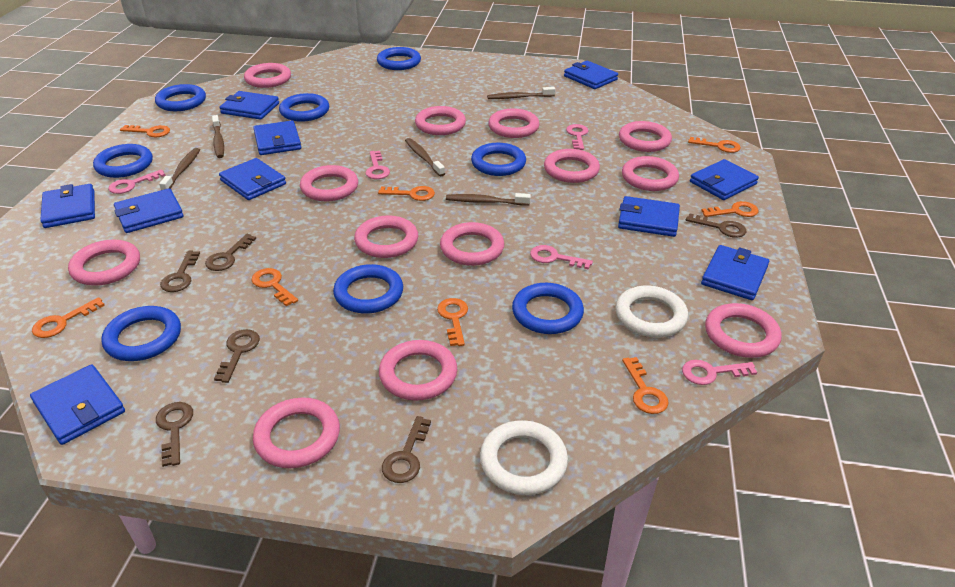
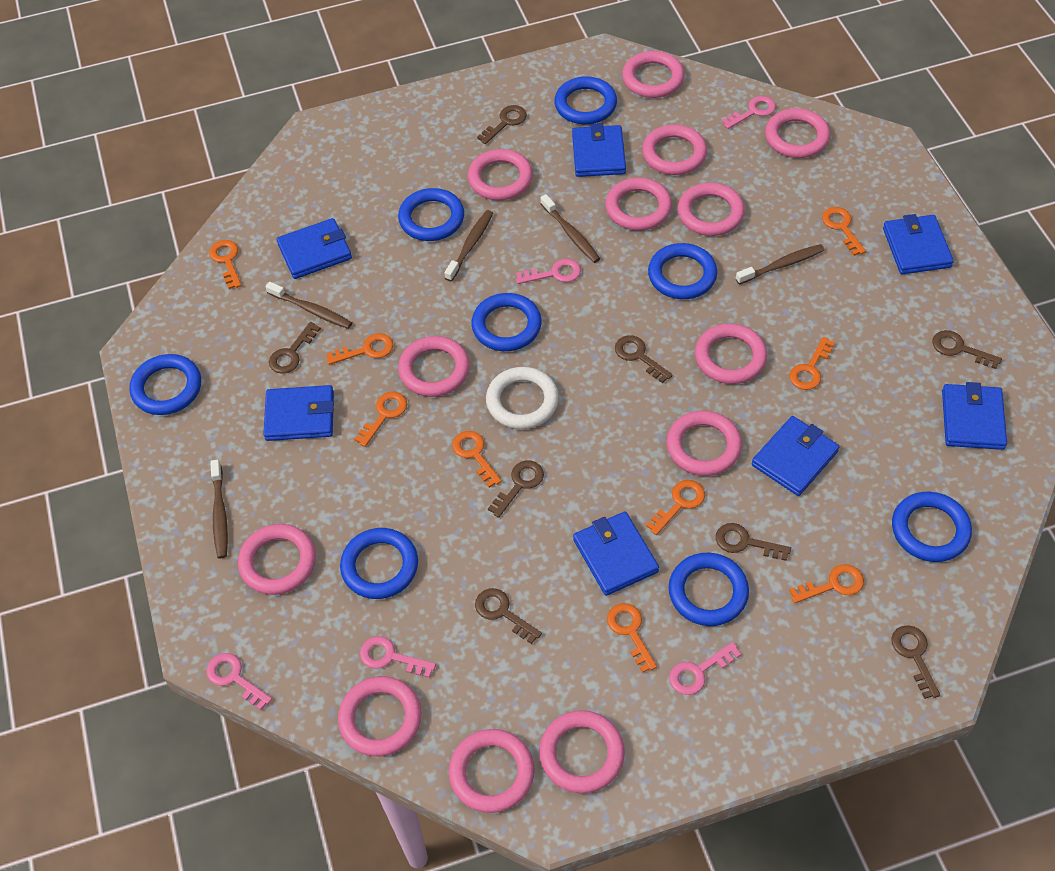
blue wallet: 10 -> 7
brown key: 6 -> 8
orange key: 8 -> 9
white ring: 2 -> 1

